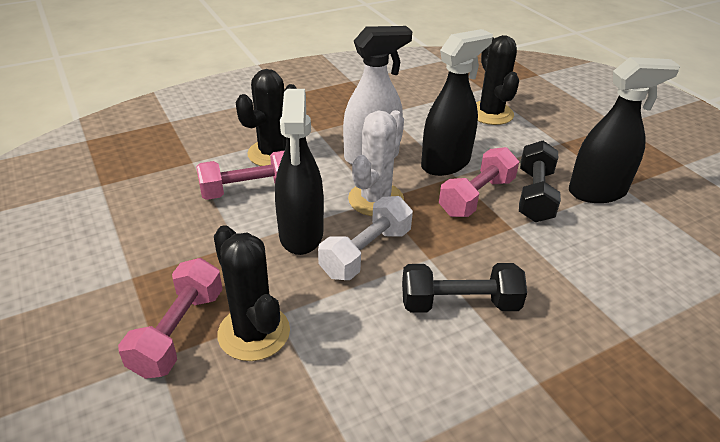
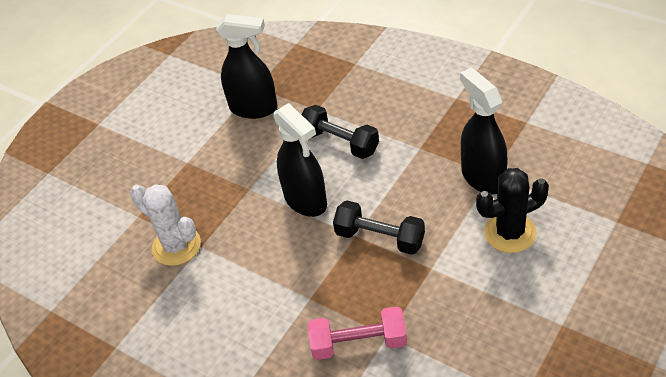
black cactus: 3 -> 1
pink dumbbell: 3 -> 1
white dumbbell: 1 -> 0
white spray bottle: 1 -> 0

